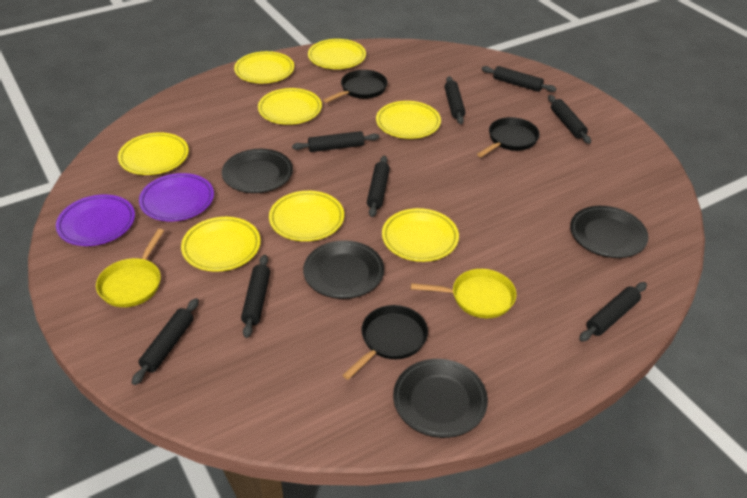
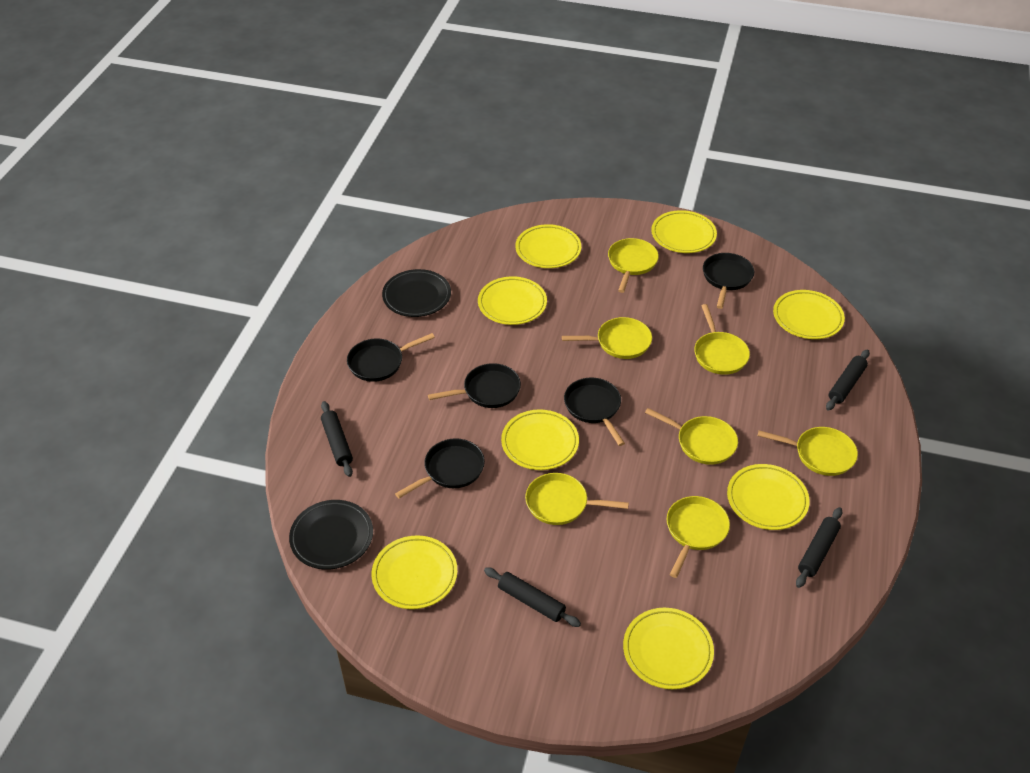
black pan: 3 -> 5
black plate: 4 -> 2
black rolling pin: 8 -> 4
purple plate: 2 -> 0
yellow pan: 2 -> 7

